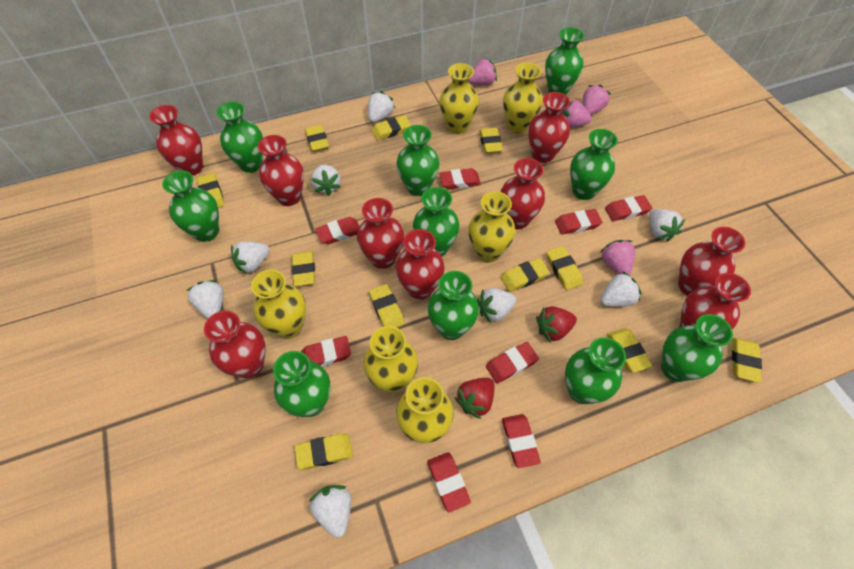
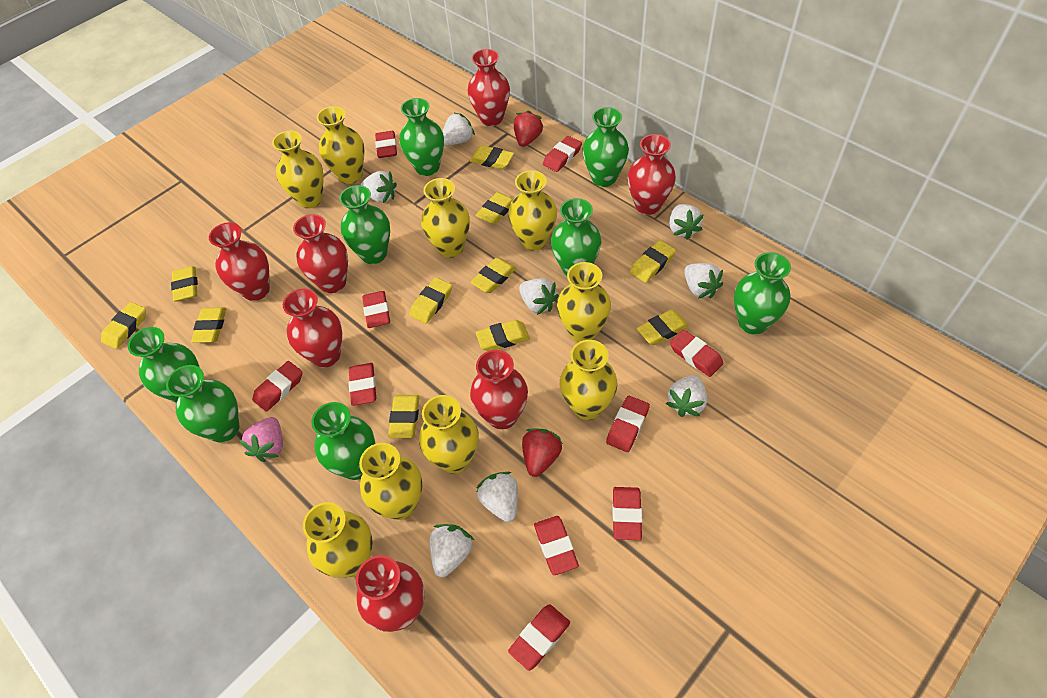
green vase: 10 -> 8
pink strawberry: 4 -> 1
red eraser: 8 -> 10
red vase: 9 -> 7
yellow vase: 6 -> 9

